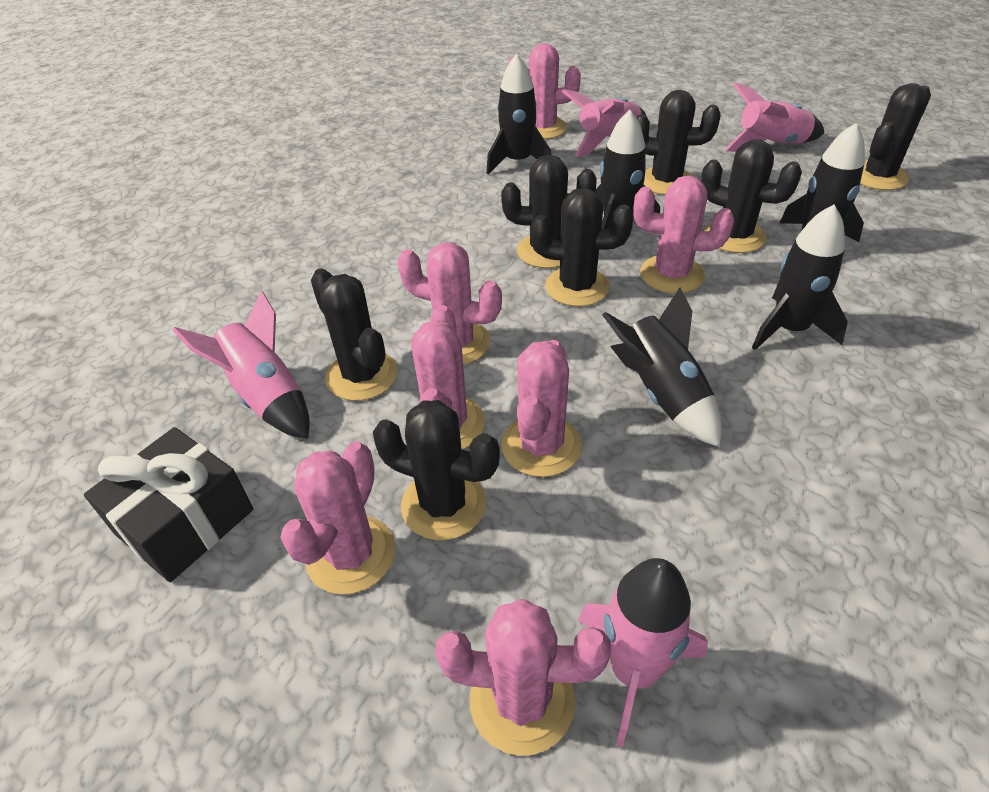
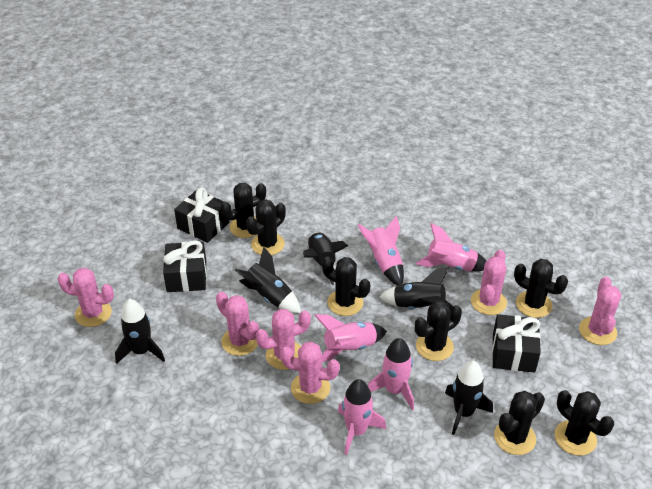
black gift: 1 -> 3
pink cactus: 7 -> 6
pink rocket: 4 -> 5

